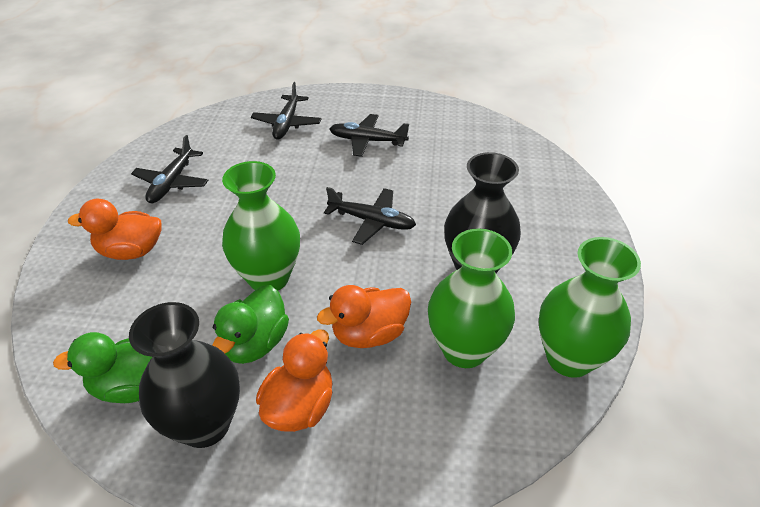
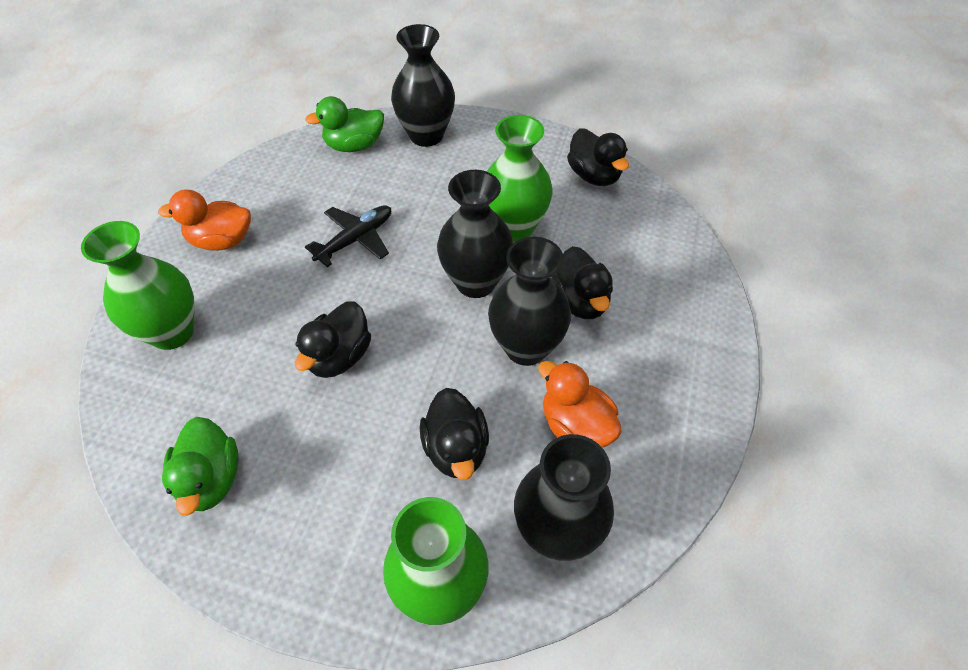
black duck: 0 -> 4
black plane: 4 -> 1
black vase: 2 -> 4
orange duck: 3 -> 2

